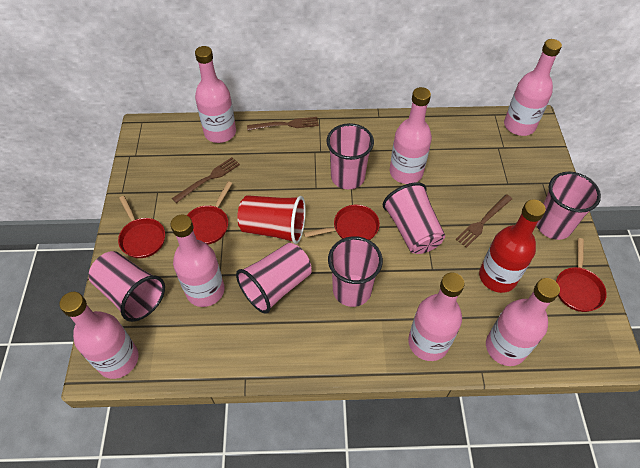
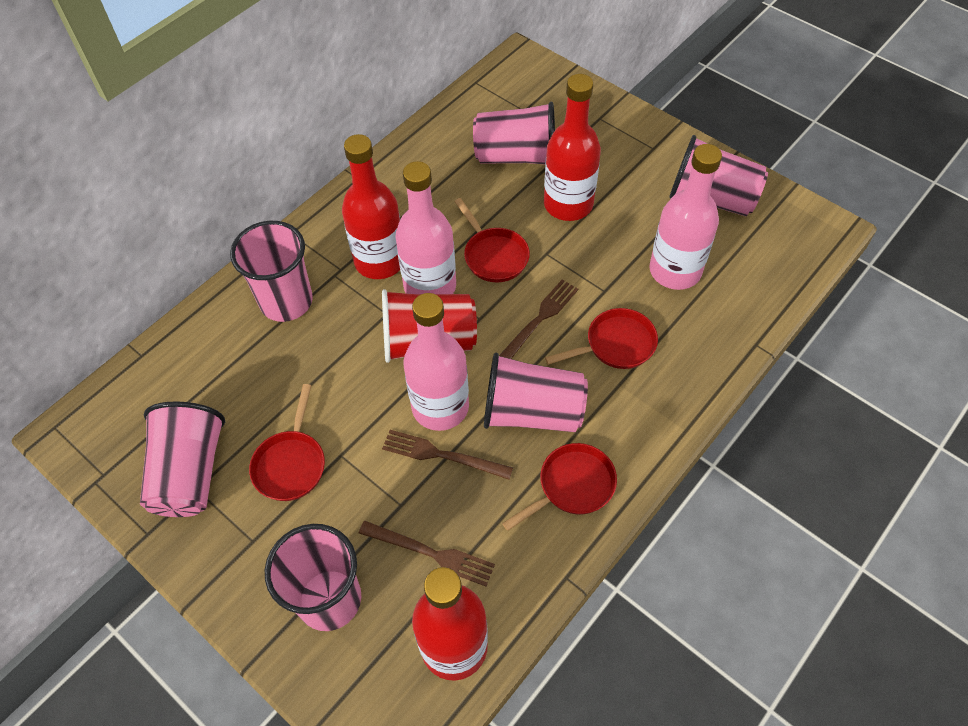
pink bottle: 7 -> 3
red bottle: 1 -> 3

